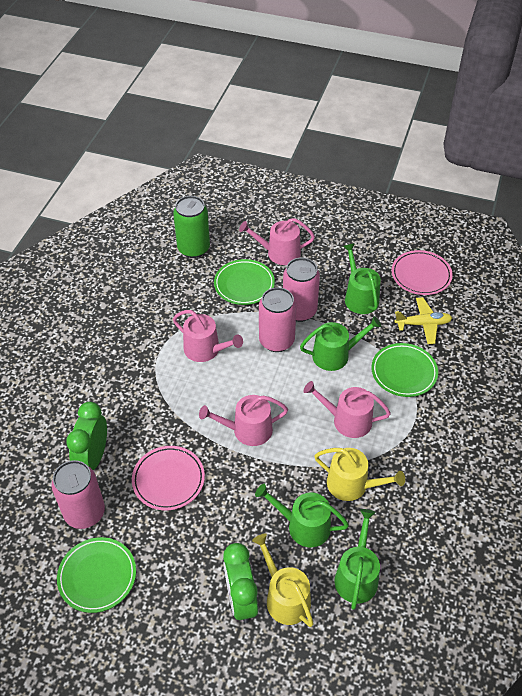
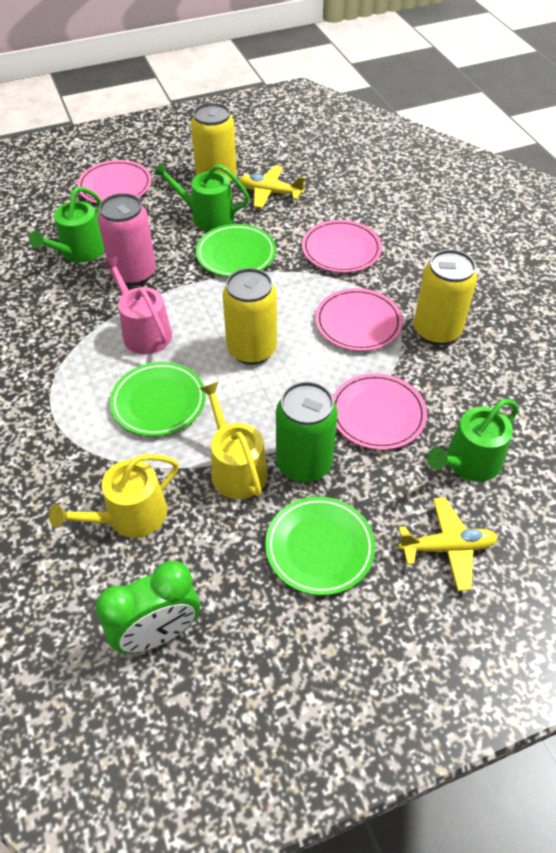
green clock: 2 -> 1
green watering can: 4 -> 3
pink can: 3 -> 1
pink plate: 2 -> 4
pink watering can: 4 -> 1
yellow can: 0 -> 3
yellow plane: 1 -> 2

